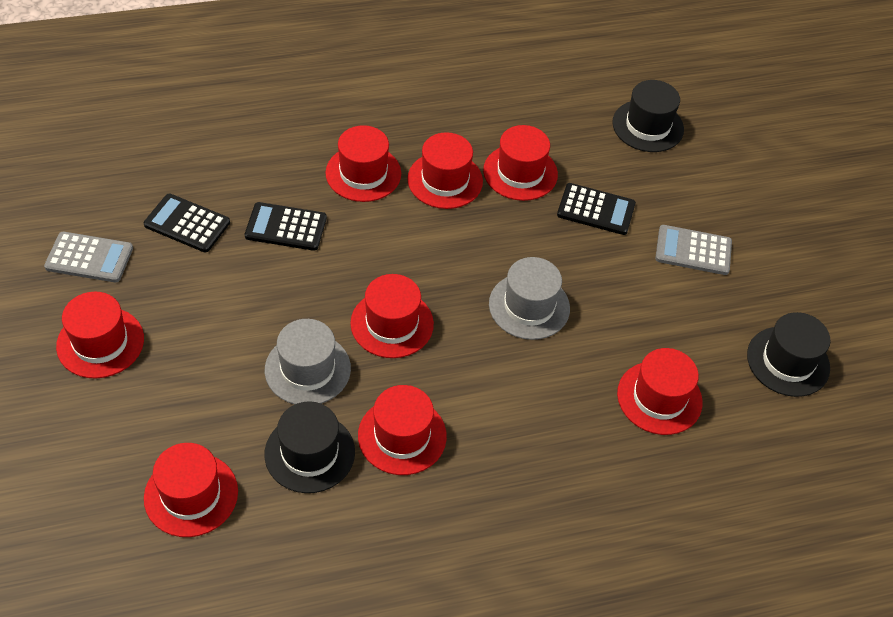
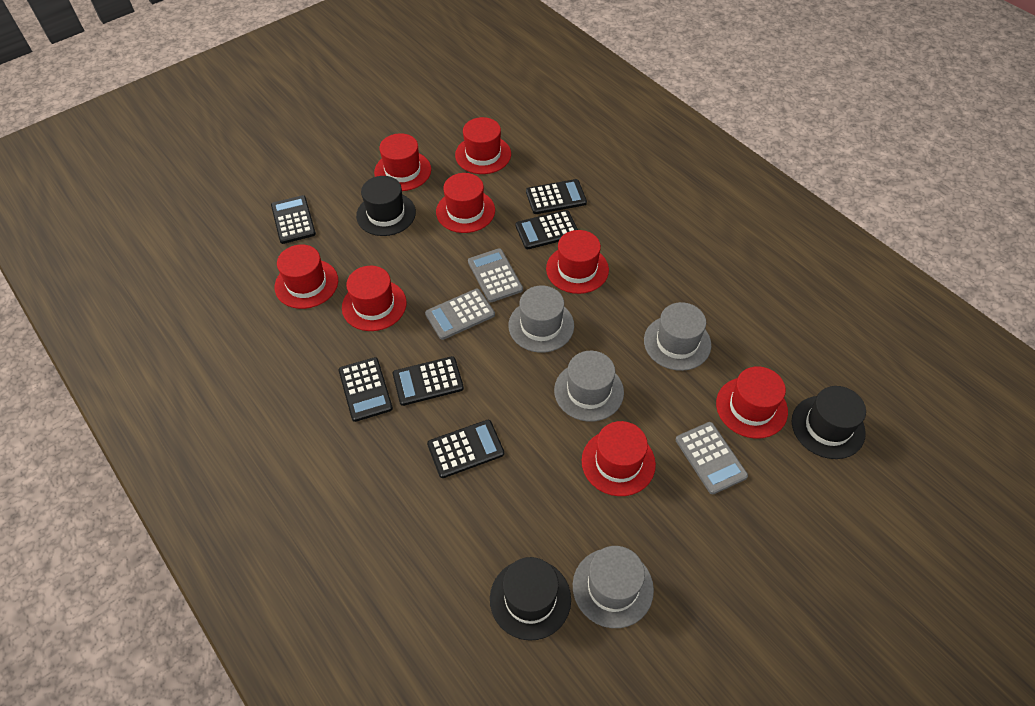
black calculator: 3 -> 6
grey calculator: 2 -> 3
grey hat: 2 -> 4

